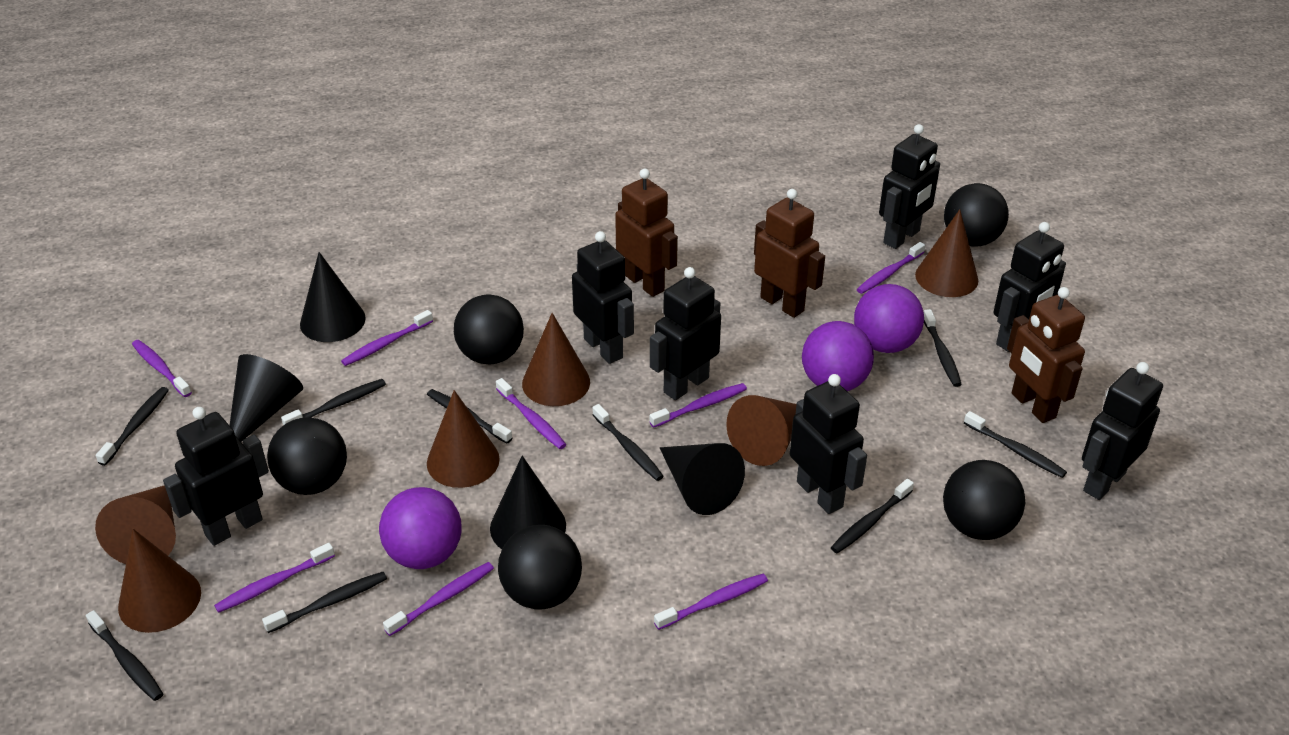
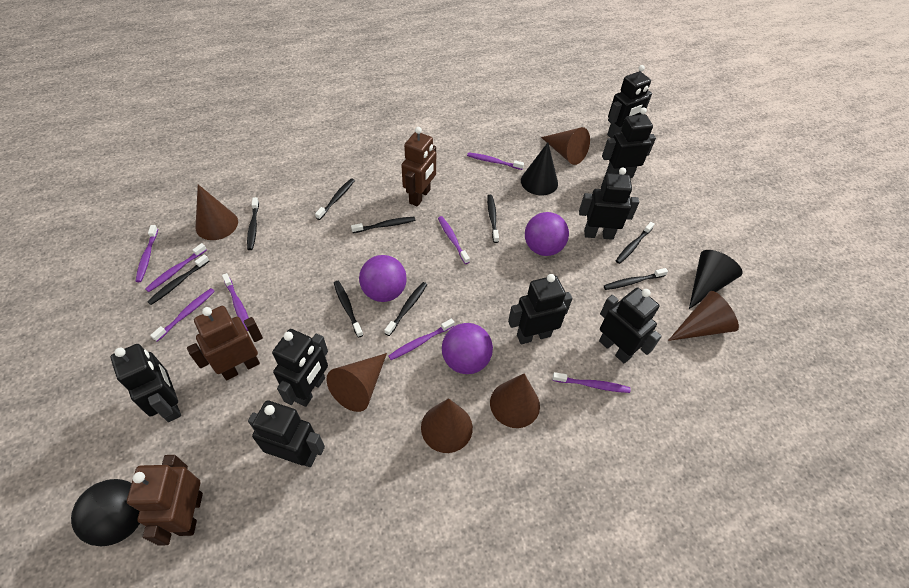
black ball: 5 -> 1
black cone: 4 -> 2
black robot: 7 -> 8

